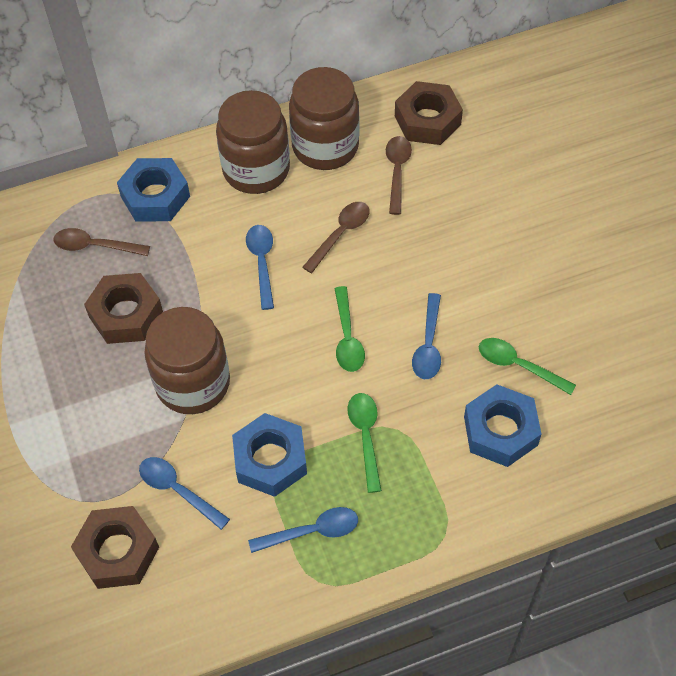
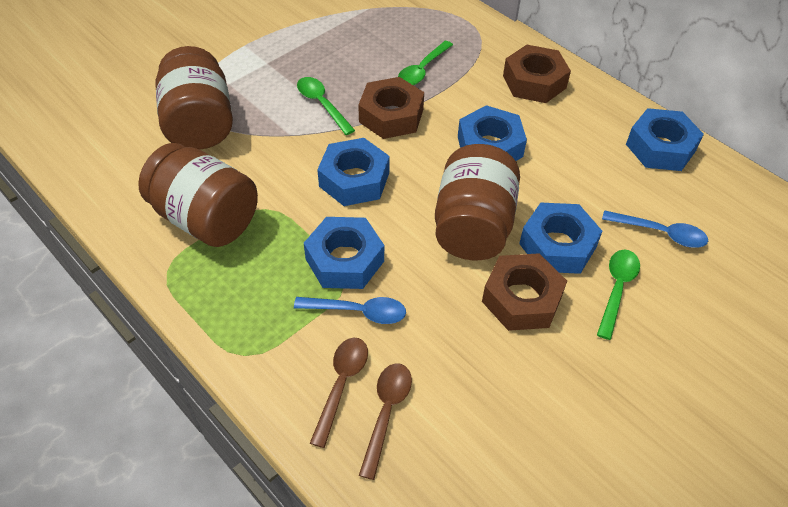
blue nut: 3 -> 5
blue spoon: 4 -> 2
brown spoon: 3 -> 2

